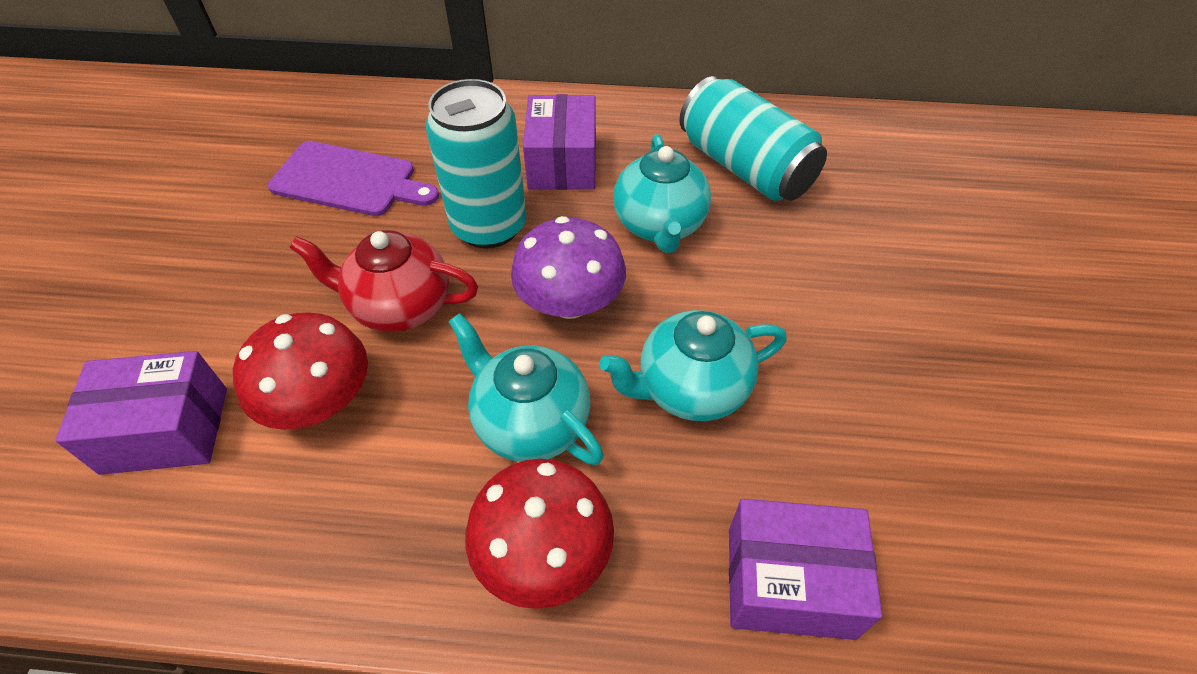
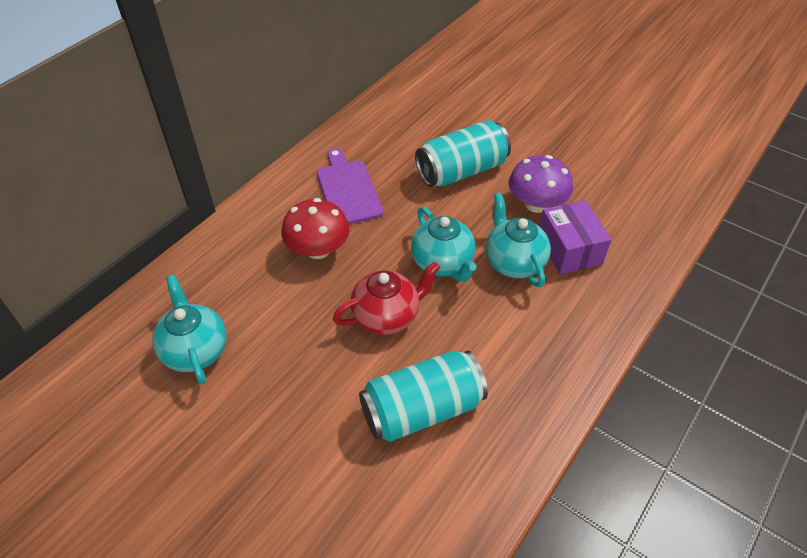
purple box: 3 -> 1
red mushroom: 2 -> 1

